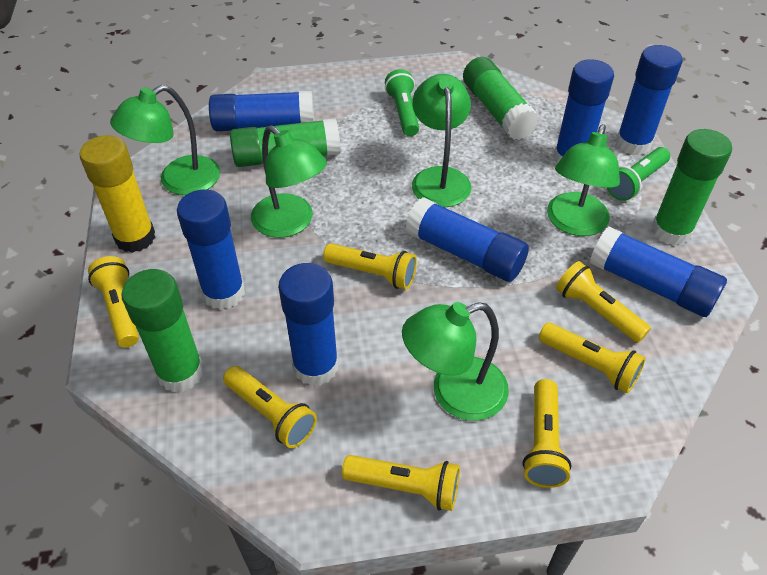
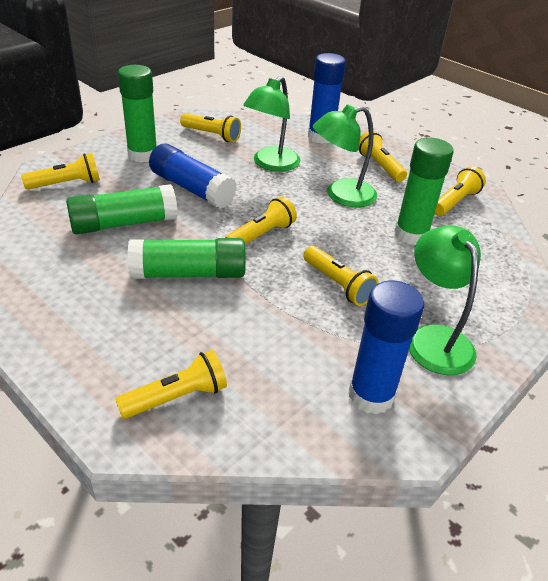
blue glue stick: 7 -> 3
green flashlight: 2 -> 0
green lamp: 5 -> 3
yellow glue stick: 1 -> 0

